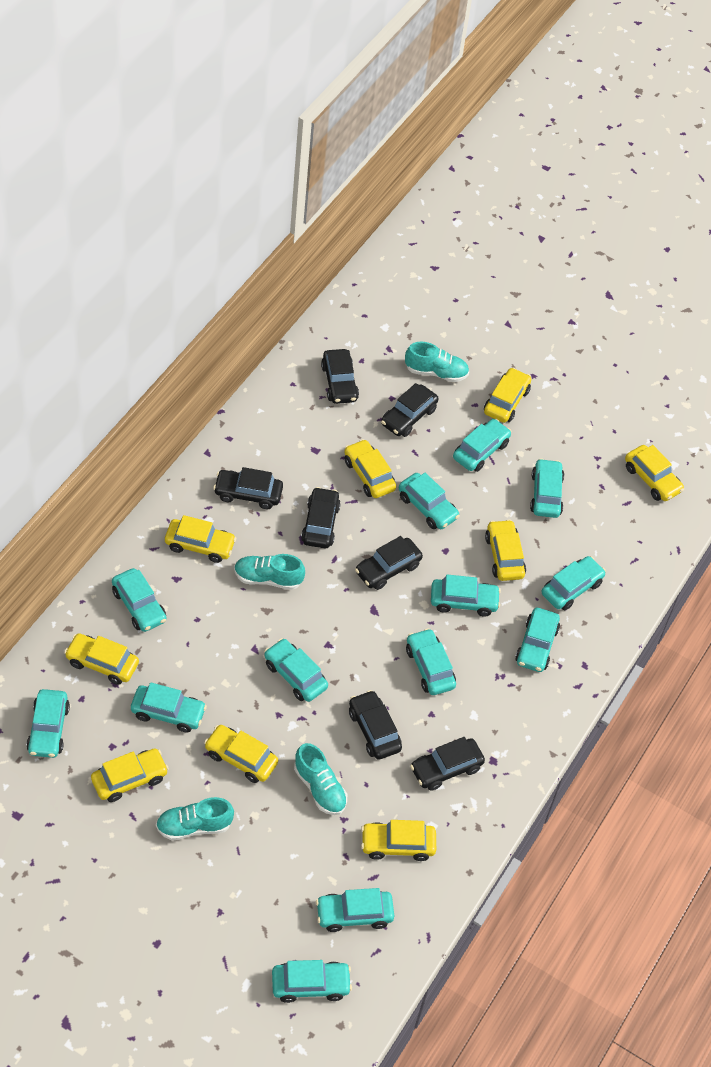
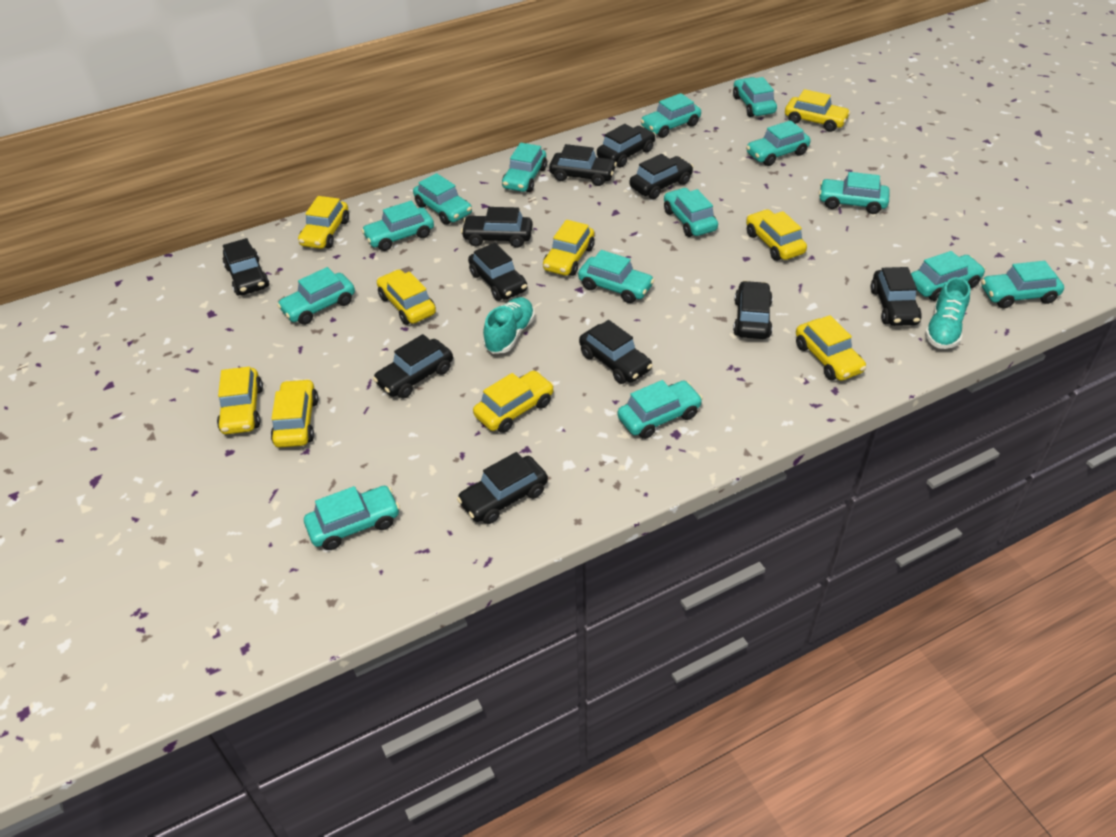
black car: 7 -> 11
turquoise car: 13 -> 14
turquoise shoe: 4 -> 2

